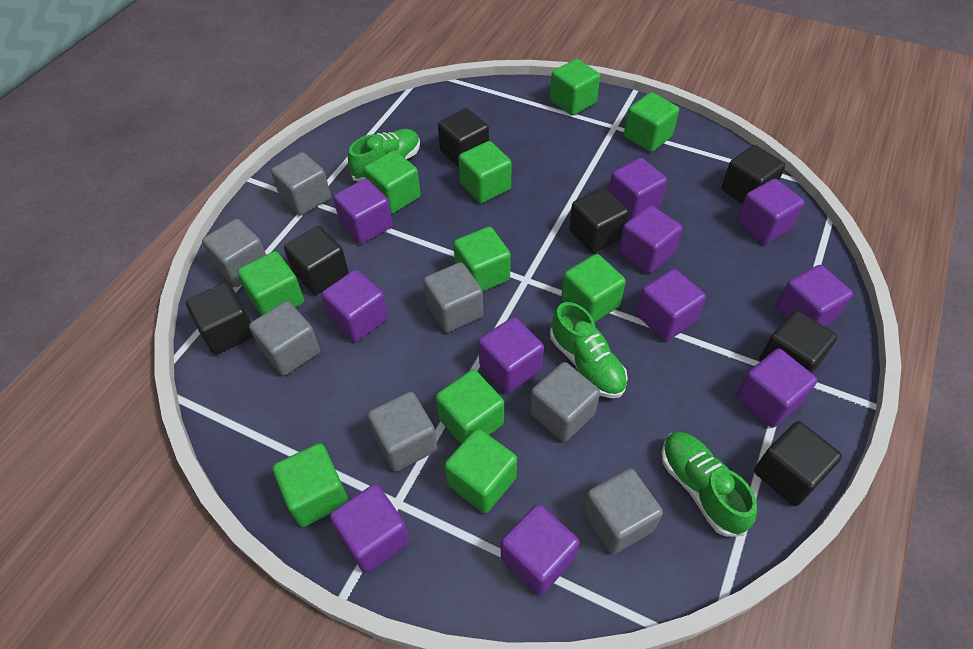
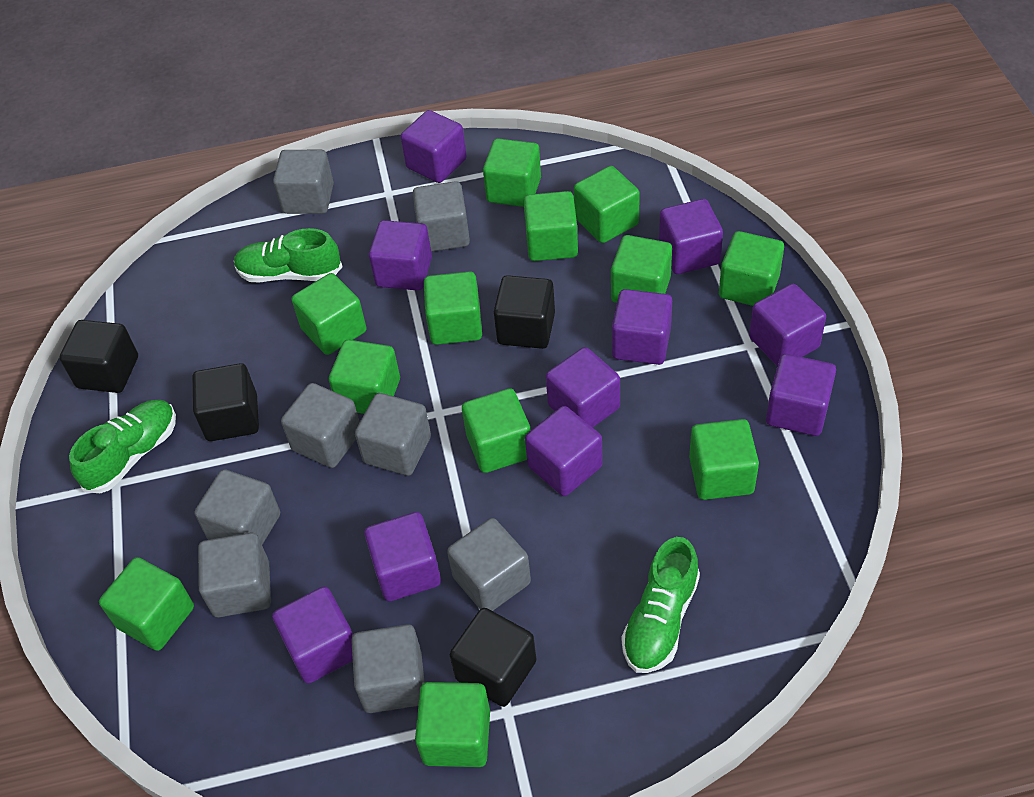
black cube: 7 -> 4
green cube: 10 -> 12
grey cube: 7 -> 8
purple cube: 11 -> 10

